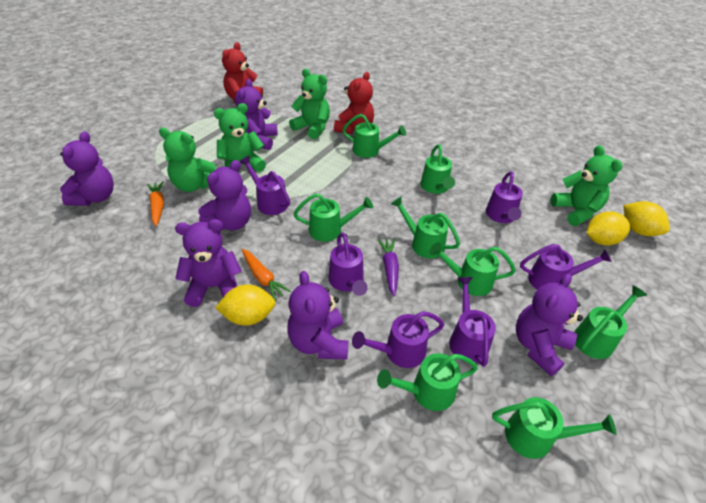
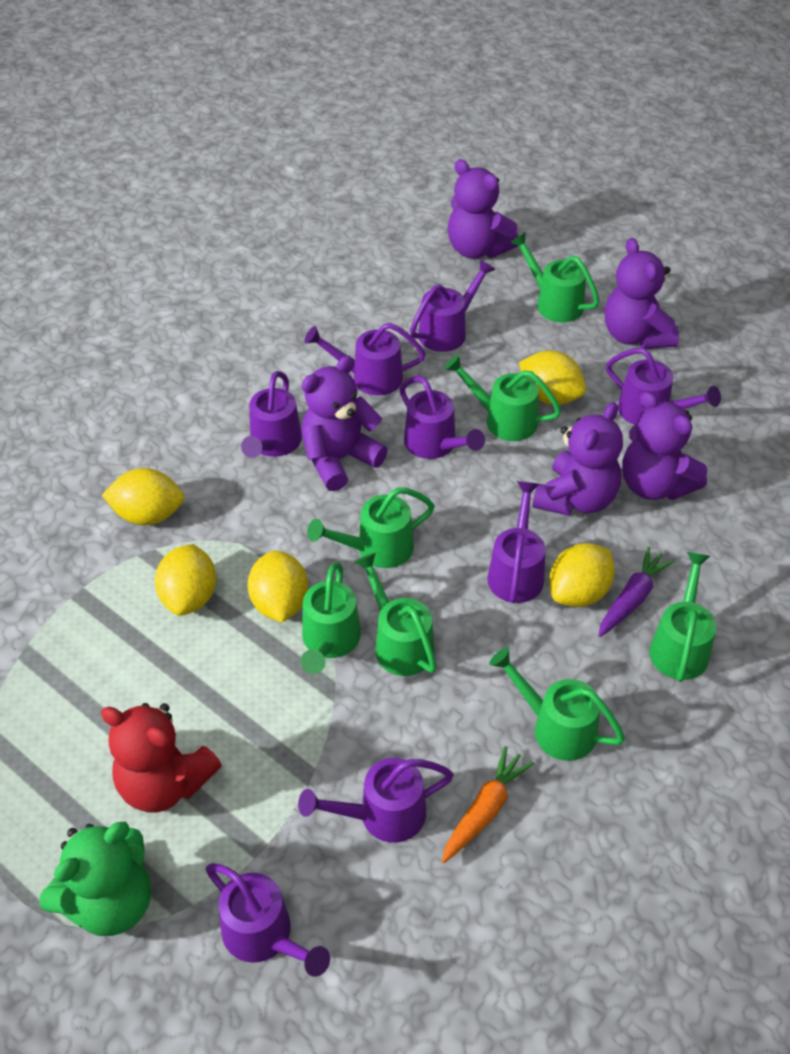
green teddy bear: 4 -> 1
green watering can: 8 -> 7
orange carrot: 2 -> 1
purple teddy bear: 6 -> 5
purple watering can: 6 -> 8
red teddy bear: 2 -> 1
yellow lemon: 3 -> 5

